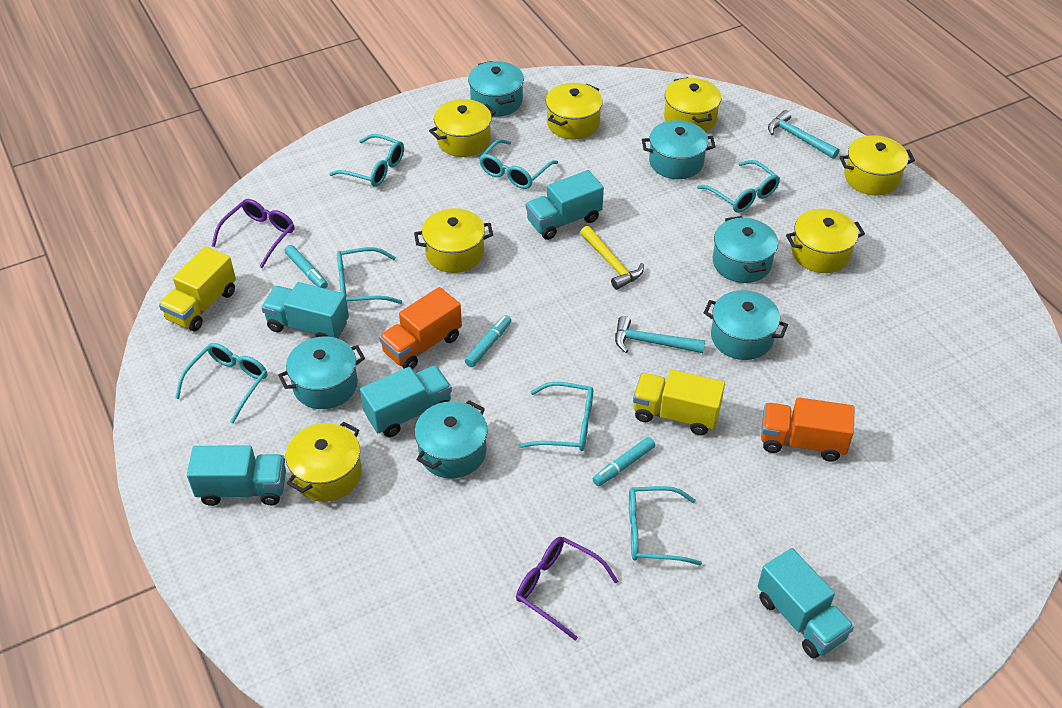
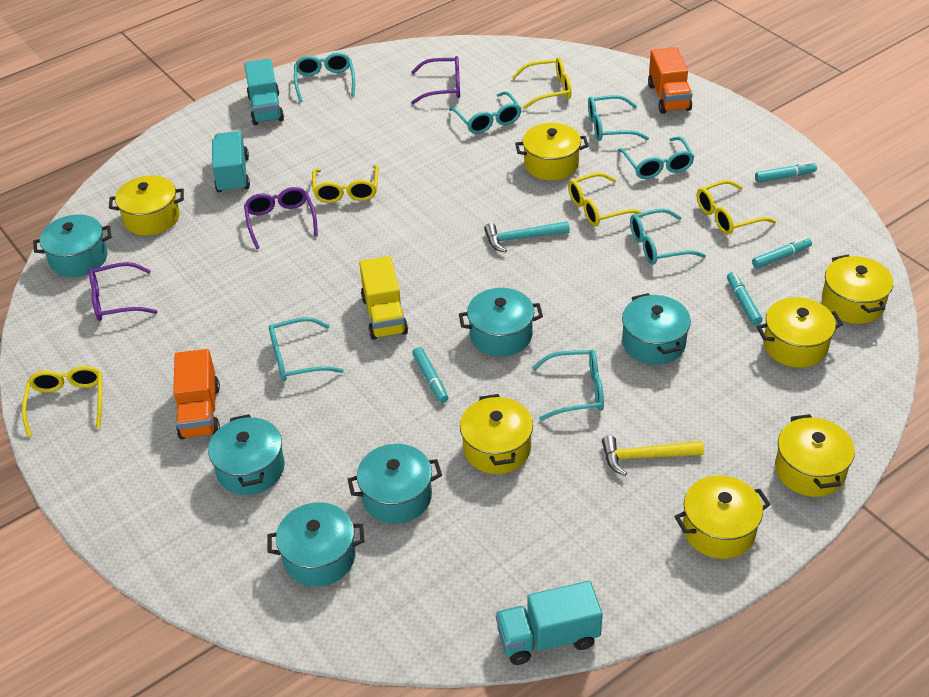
purple glasses: 2 -> 3
turquoise hammer: 2 -> 1
turquoise marker: 3 -> 4
turquoise truck: 5 -> 3
yellow glasses: 0 -> 5
yellow truck: 2 -> 1

